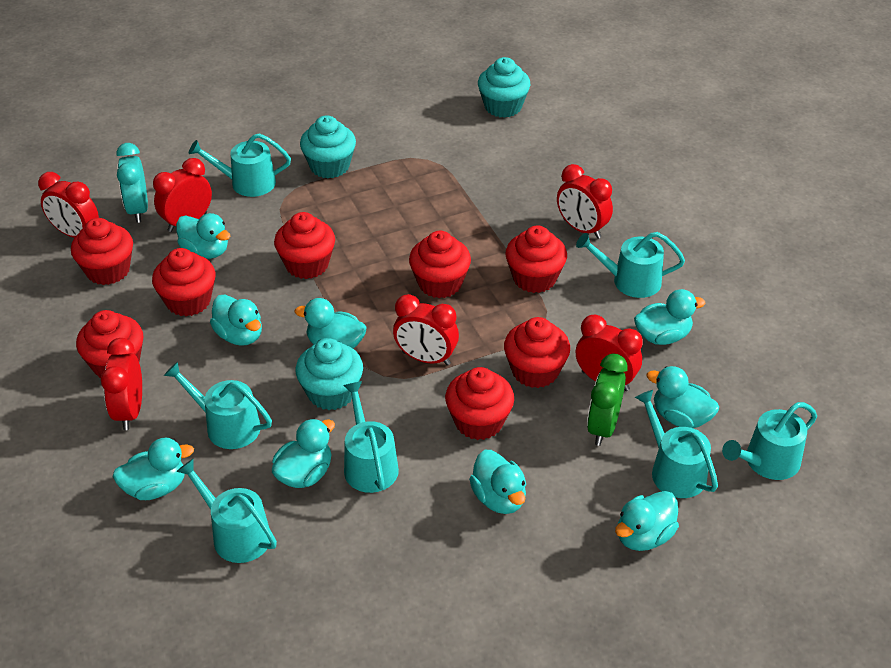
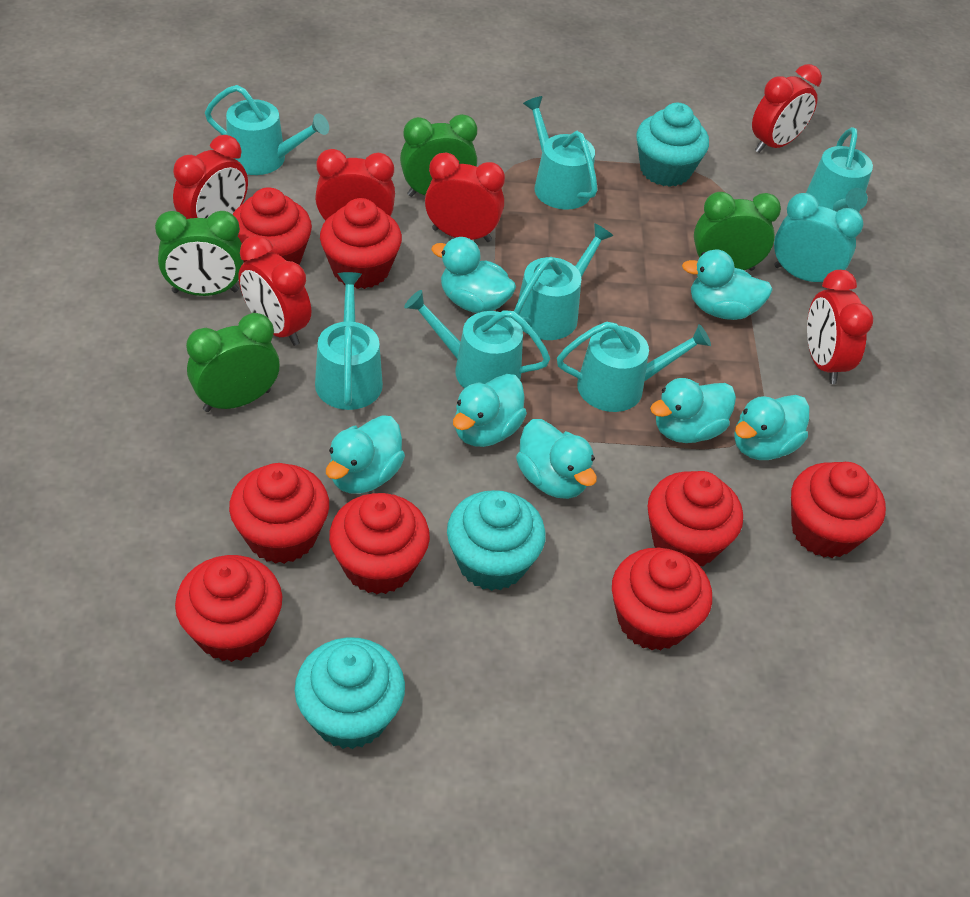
green clock: 1 -> 4
turquoise duck: 9 -> 7

